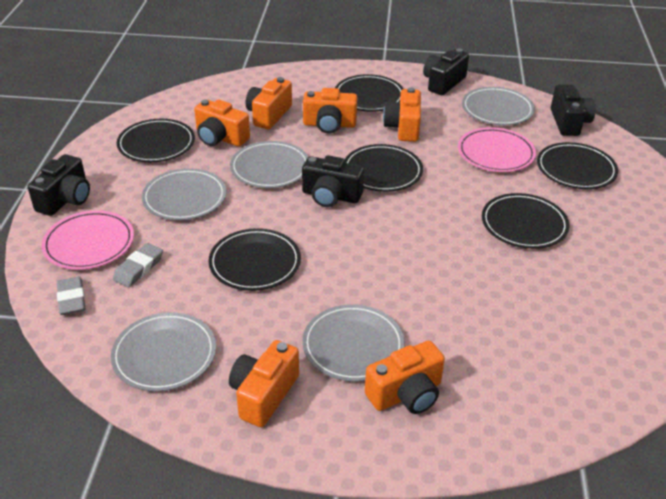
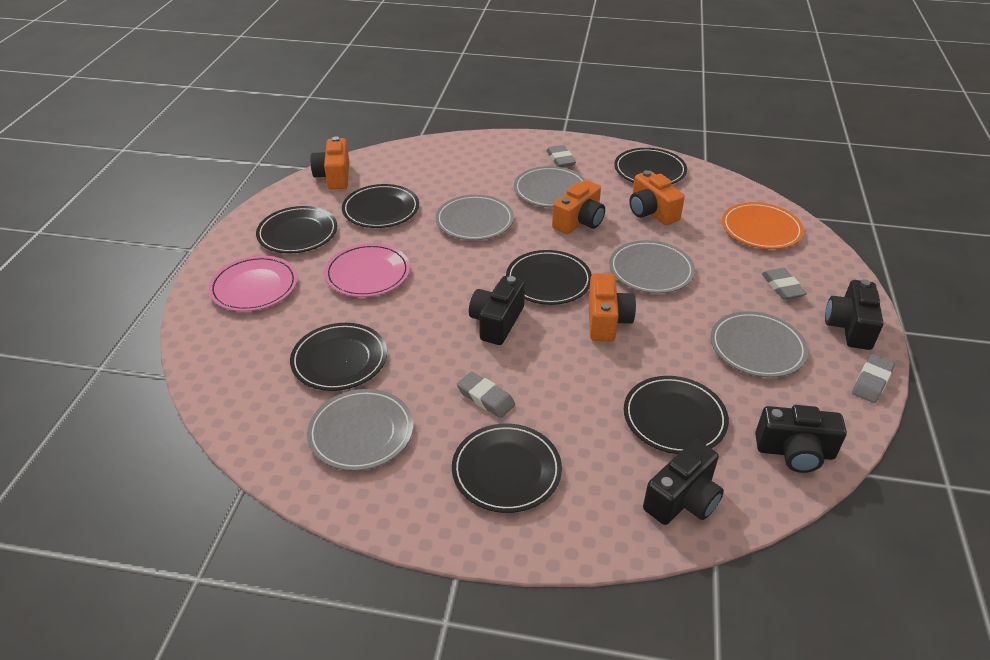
black plate: 6 -> 7
grey eraser: 2 -> 4
orange camera: 6 -> 4
orange plate: 0 -> 1

